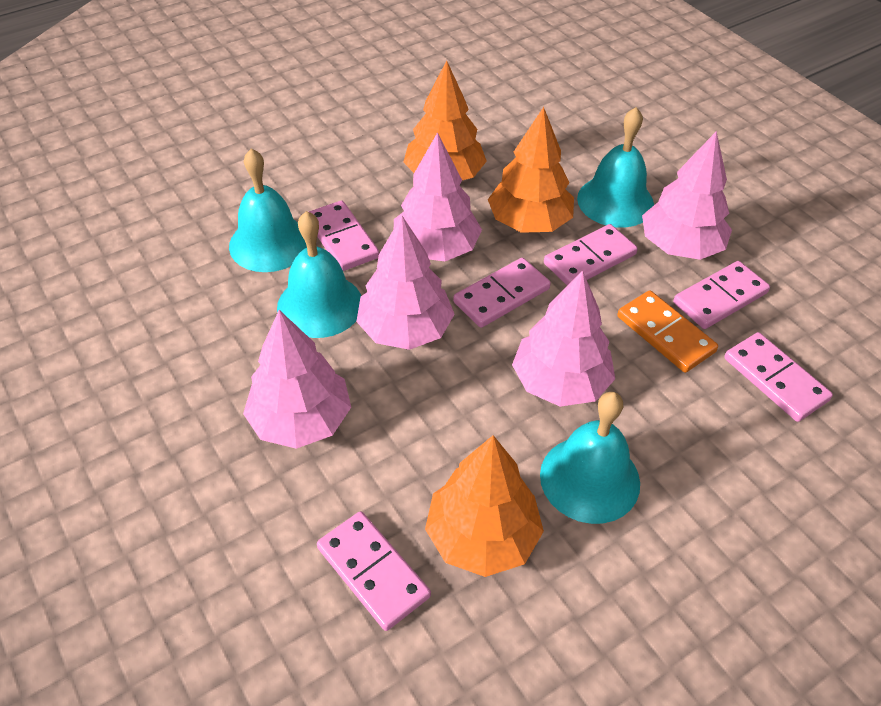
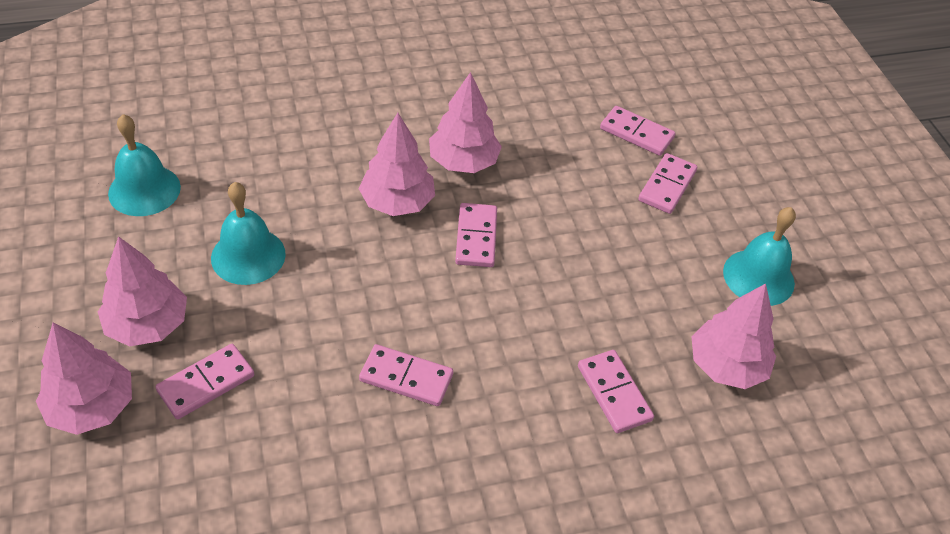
orange domino: 1 -> 0
orange tree: 3 -> 0
turquoise bell: 4 -> 3

